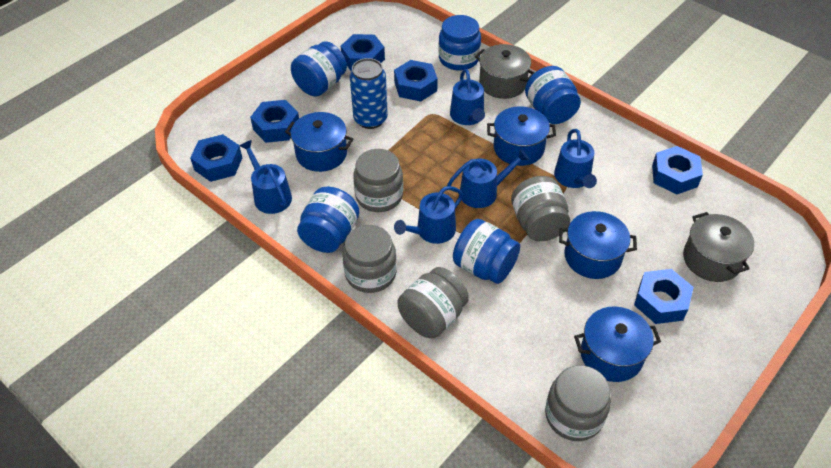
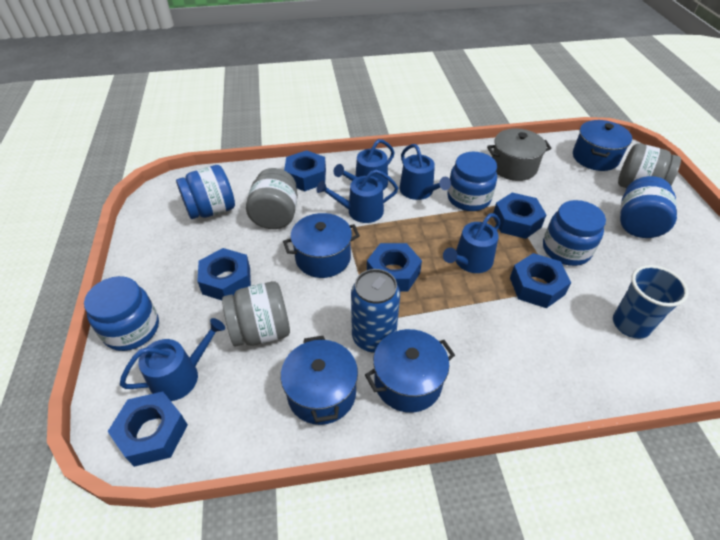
blue cup: 0 -> 1
grey jar: 5 -> 3
grey pot: 2 -> 1

